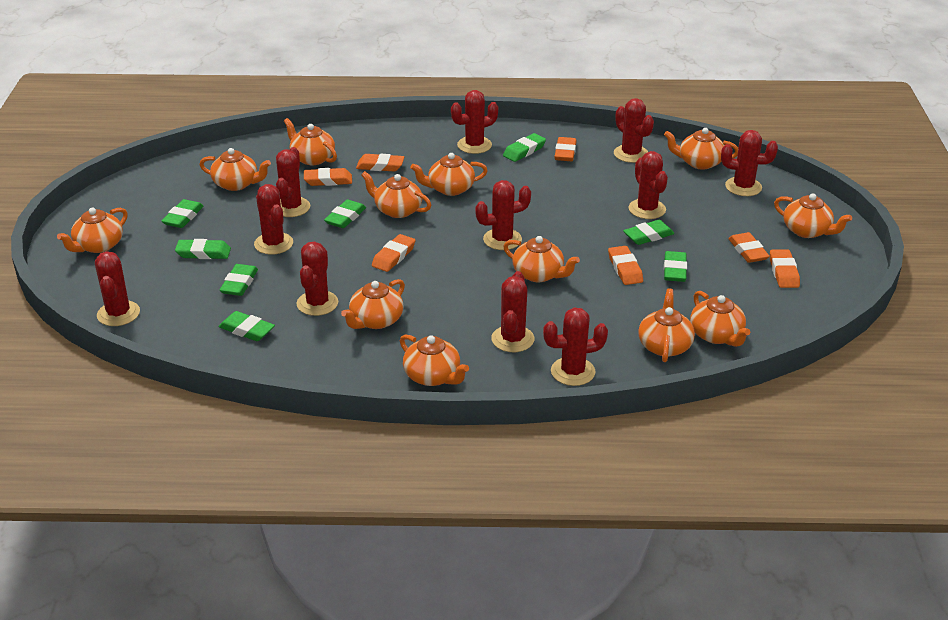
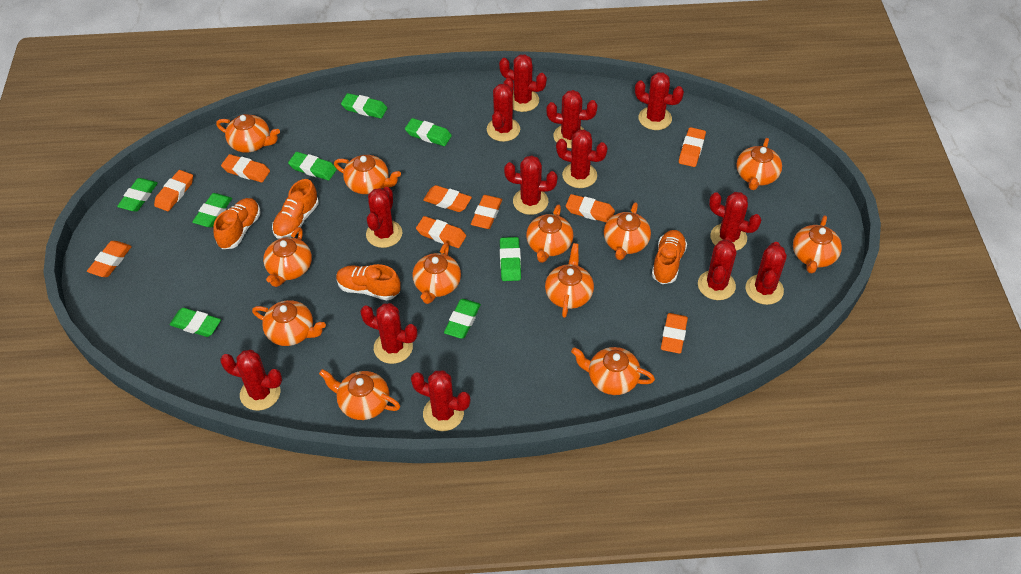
orange eraser: 7 -> 9
orange shoe: 0 -> 4
red cactus: 11 -> 13

